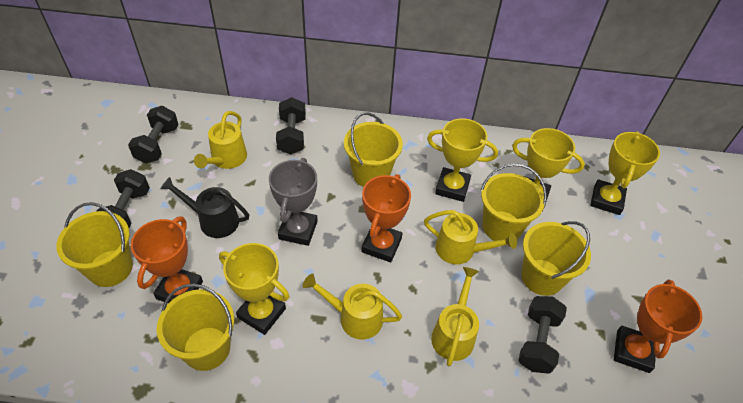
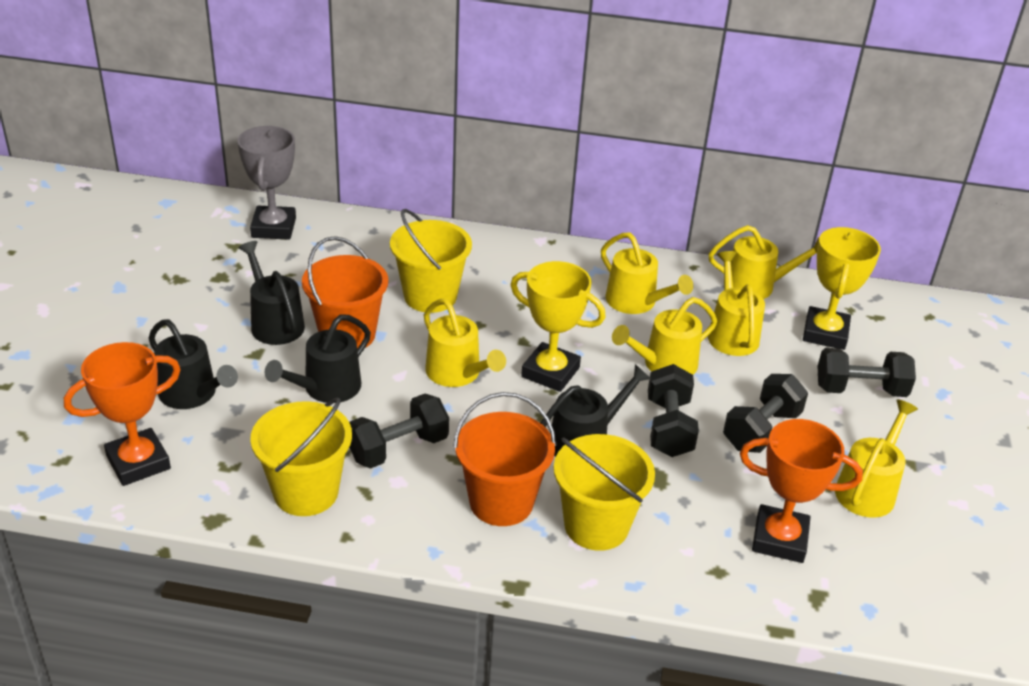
black watering can: 1 -> 4
orange bucket: 0 -> 2
orange trophy: 3 -> 2
yellow bucket: 5 -> 3
yellow trophy: 4 -> 2
yellow watering can: 4 -> 6

